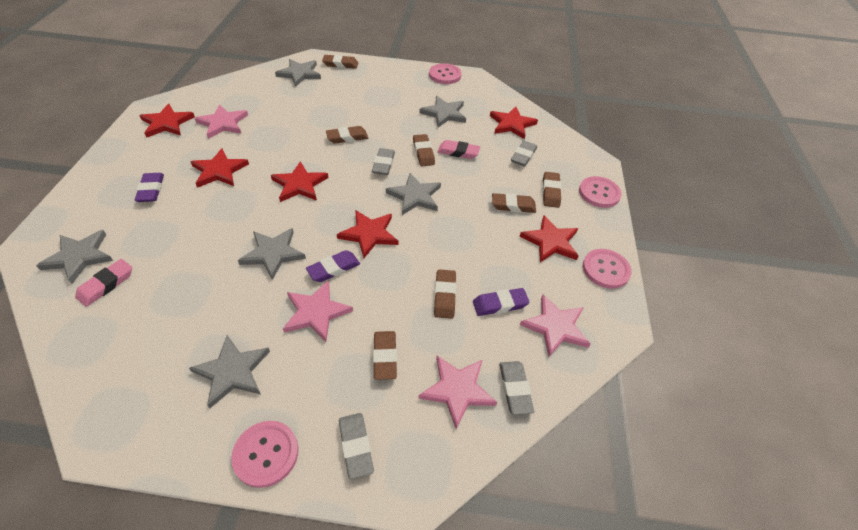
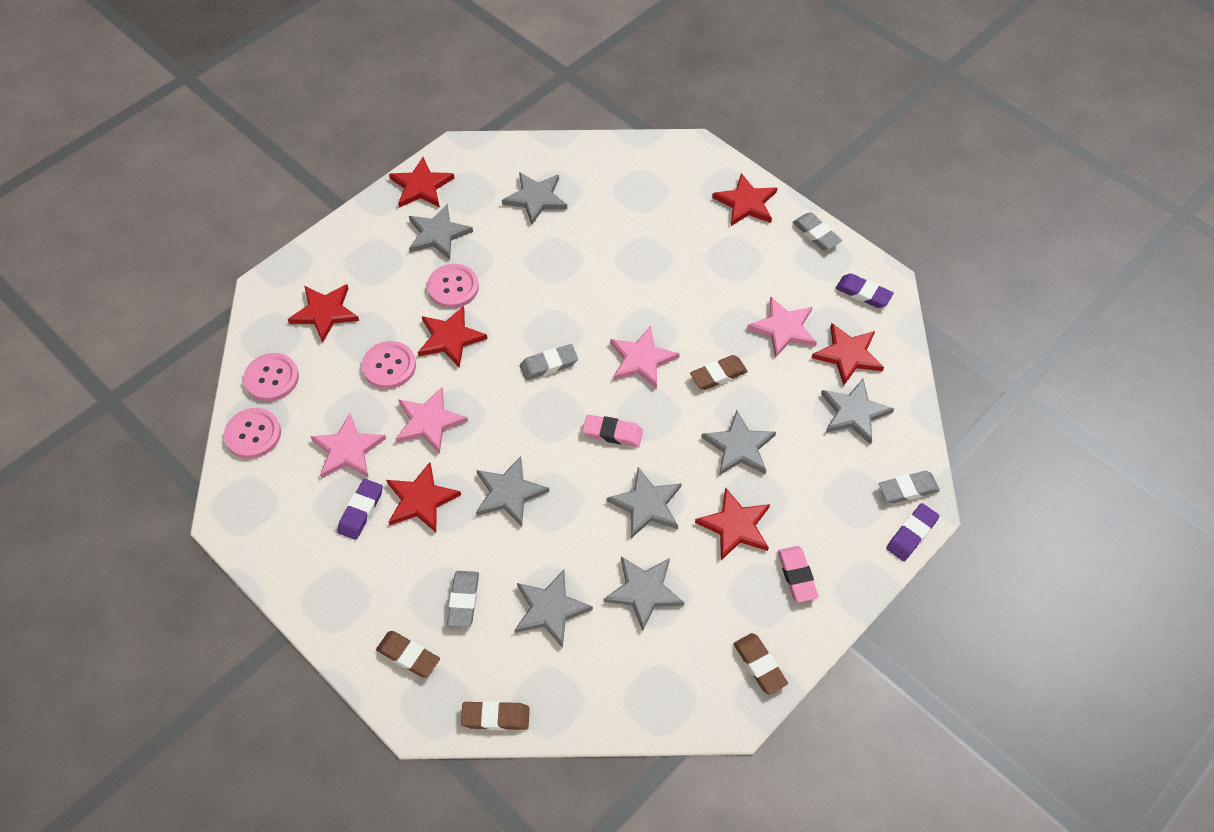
brown eraser: 7 -> 4
grey star: 6 -> 8
red star: 6 -> 7

